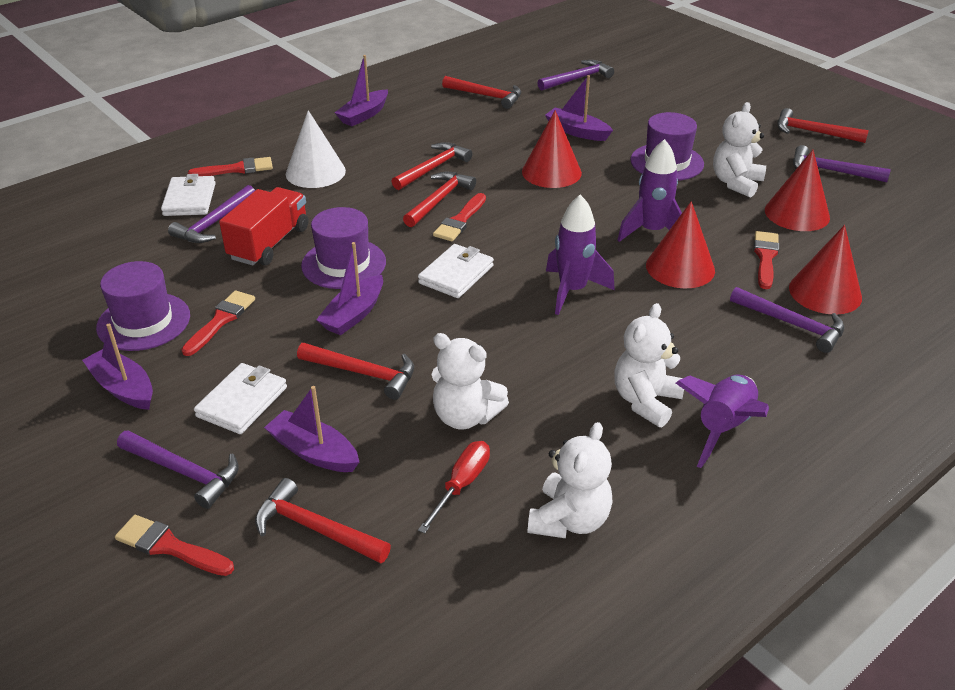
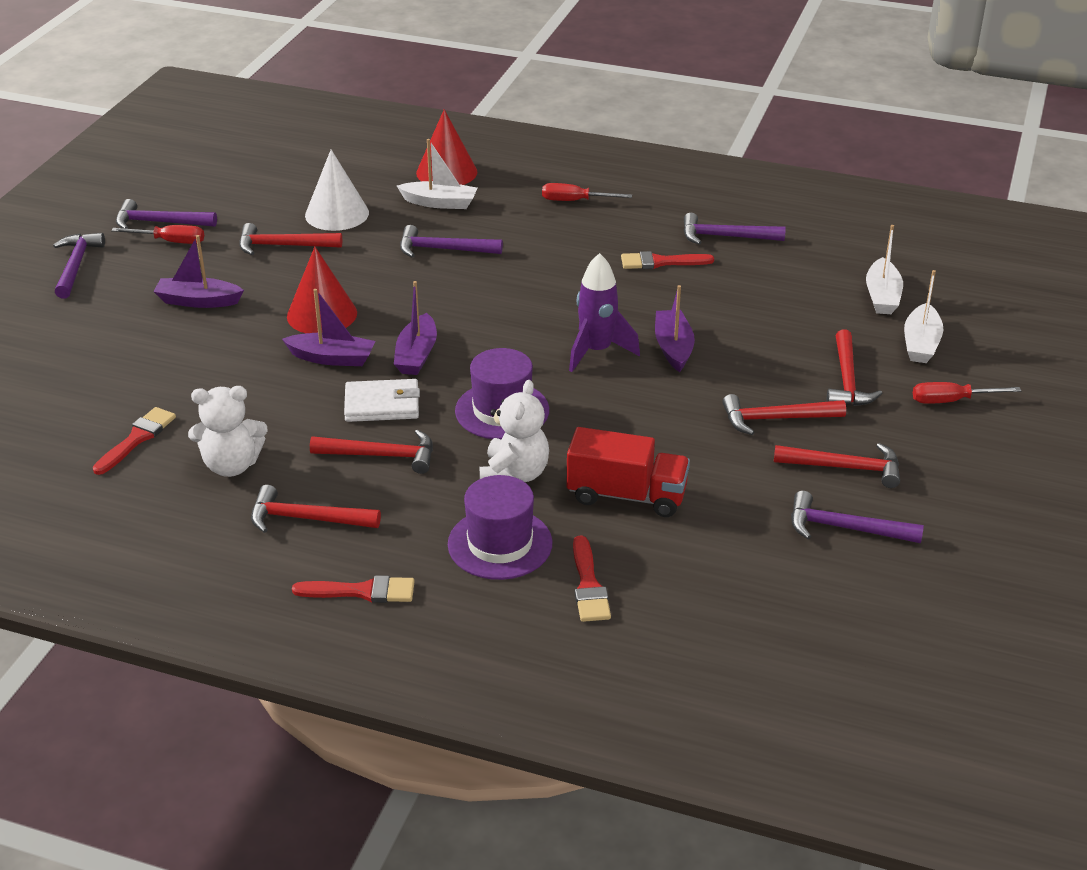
purple boat: 5 -> 4
purple hat: 3 -> 2
purple rocket: 3 -> 1
red brush: 5 -> 4
red cone: 4 -> 2
red screwdriver: 1 -> 3
white boat: 0 -> 3
white teddy bear: 4 -> 2
white wallet: 3 -> 1

